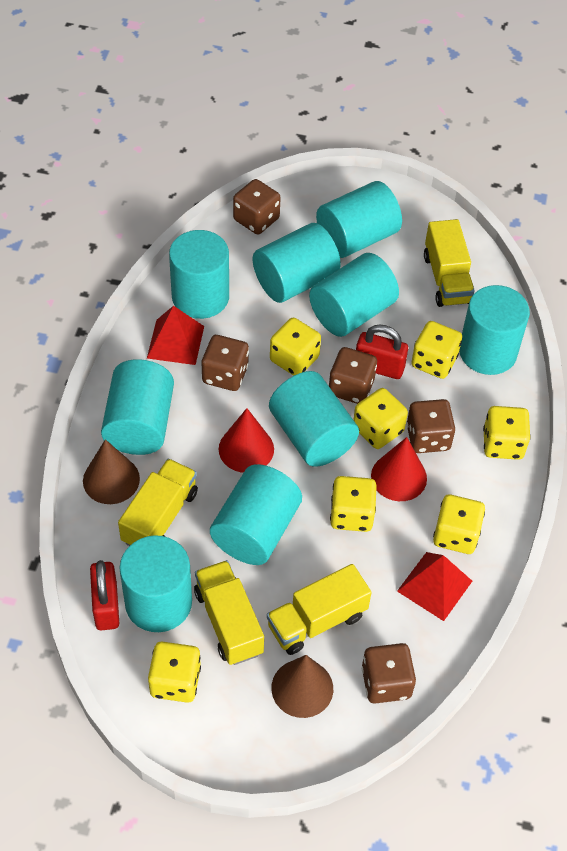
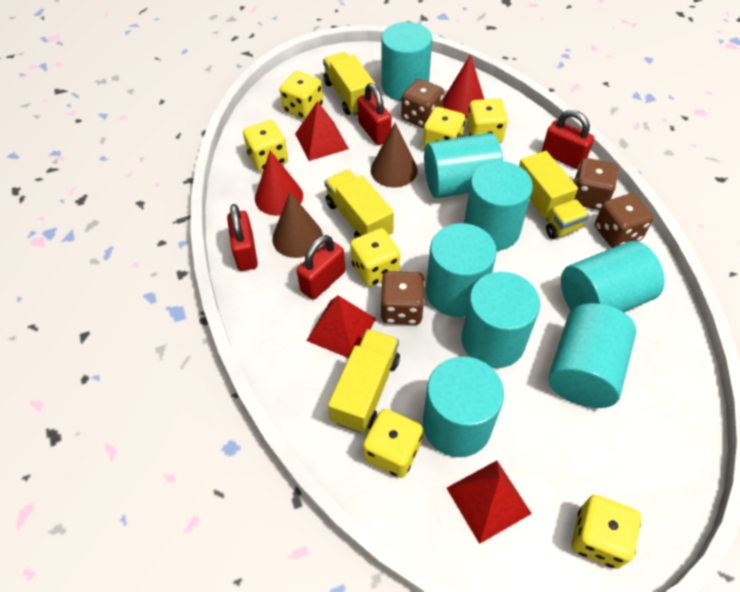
brown dice: 5 -> 4
red padlock: 2 -> 4
red pyramid: 2 -> 3
turquoise cylinder: 9 -> 8

